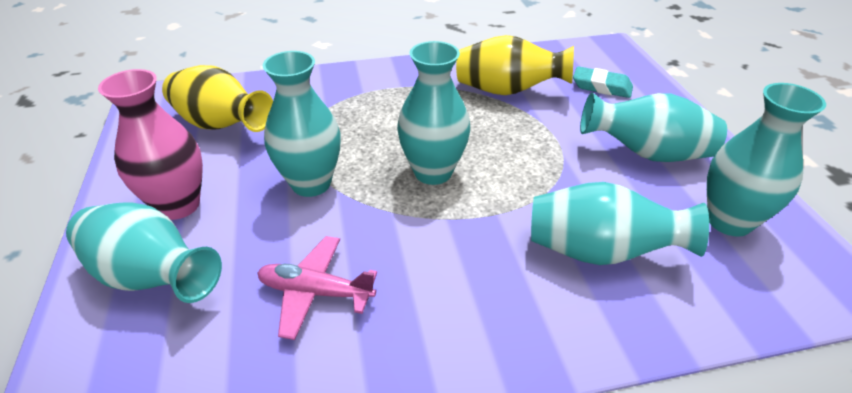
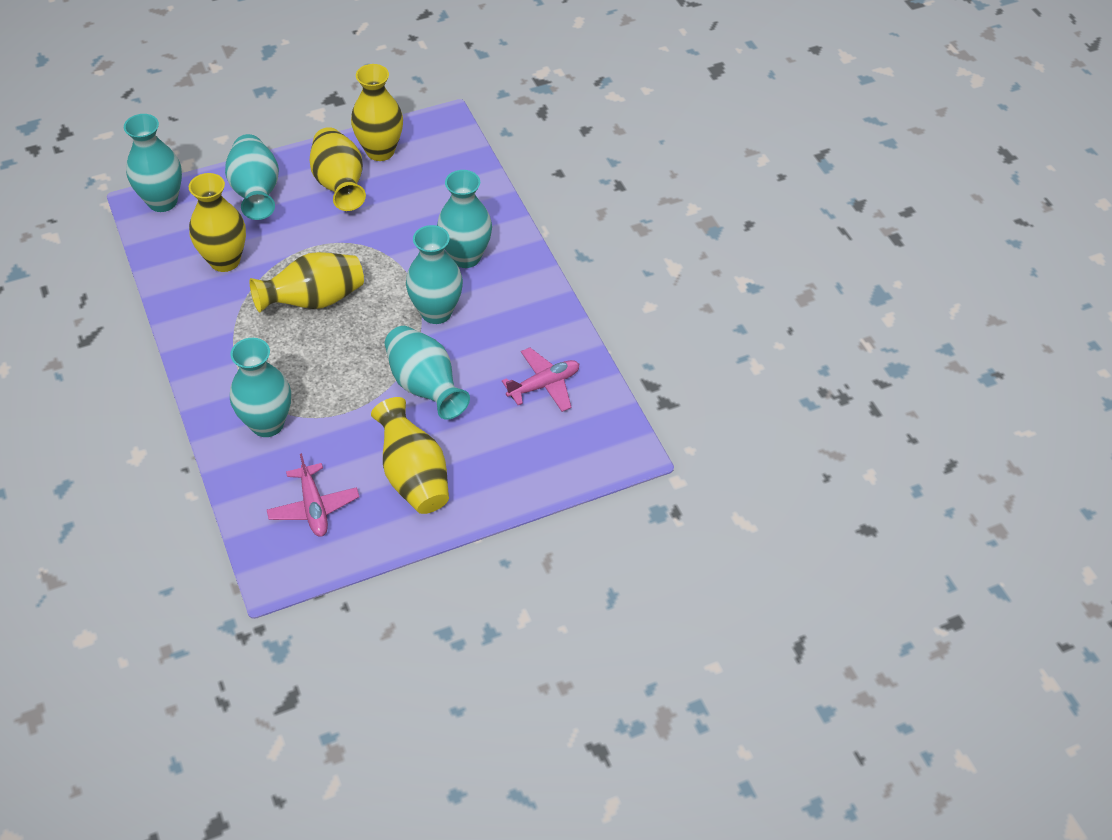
pink plane: 1 -> 2
pink vase: 1 -> 0
turquoise eraser: 1 -> 0
yellow vase: 2 -> 5

